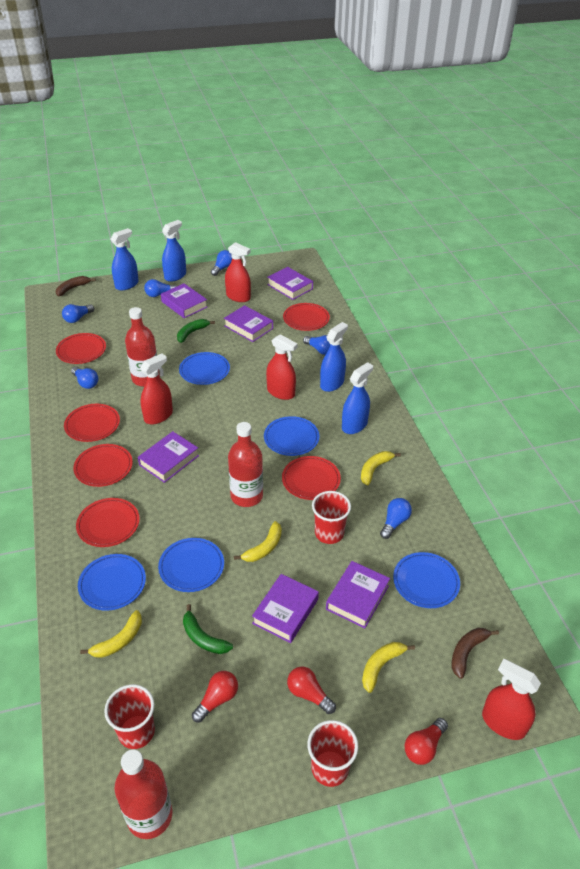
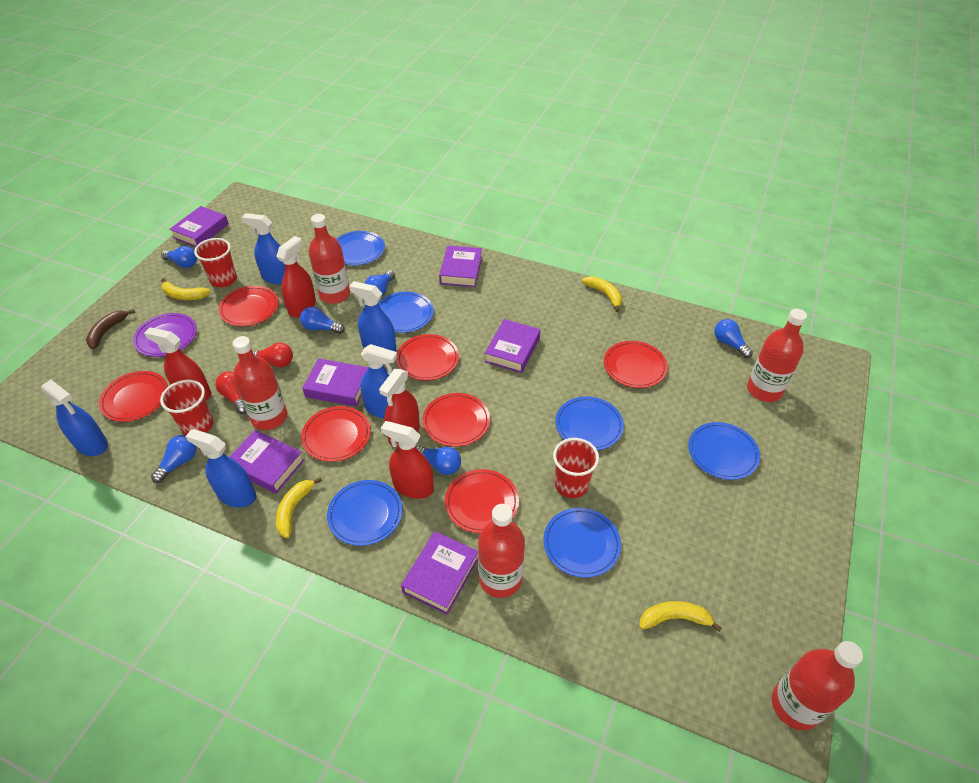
blue plate: 5 -> 6
blue spray bottle: 4 -> 5
brown banana: 2 -> 1
green banana: 2 -> 0
purple plate: 0 -> 1
red bottle: 3 -> 5
red light bulb: 3 -> 2
red plate: 6 -> 7

